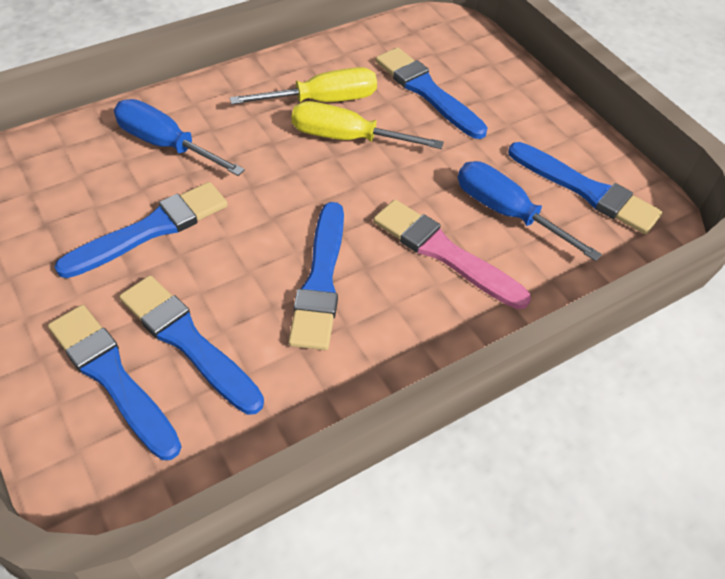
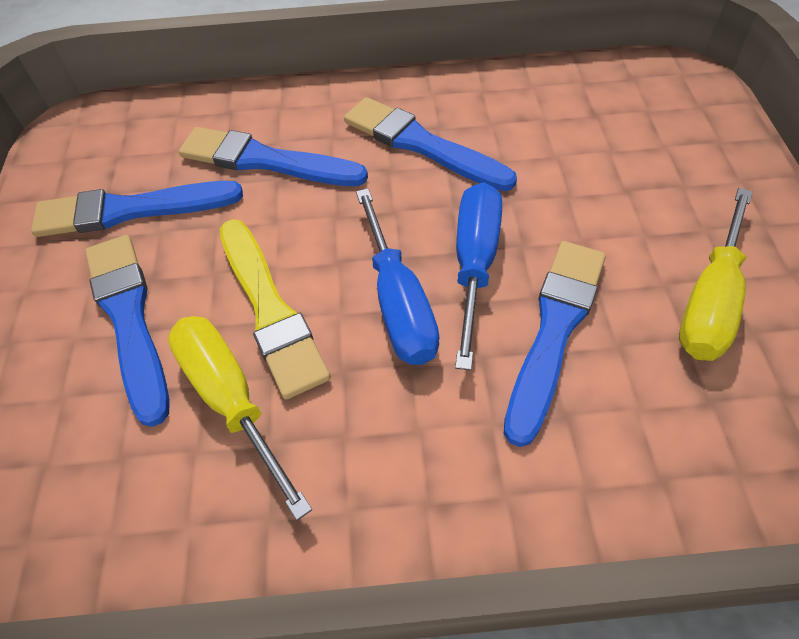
blue brush: 6 -> 5
pink brush: 1 -> 0
yellow brush: 0 -> 1

